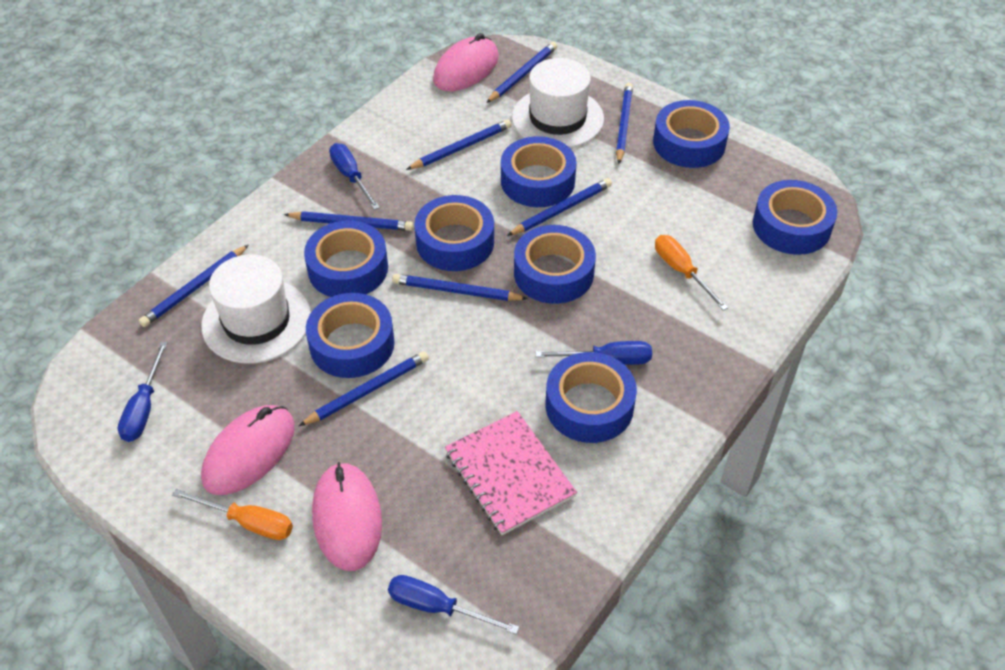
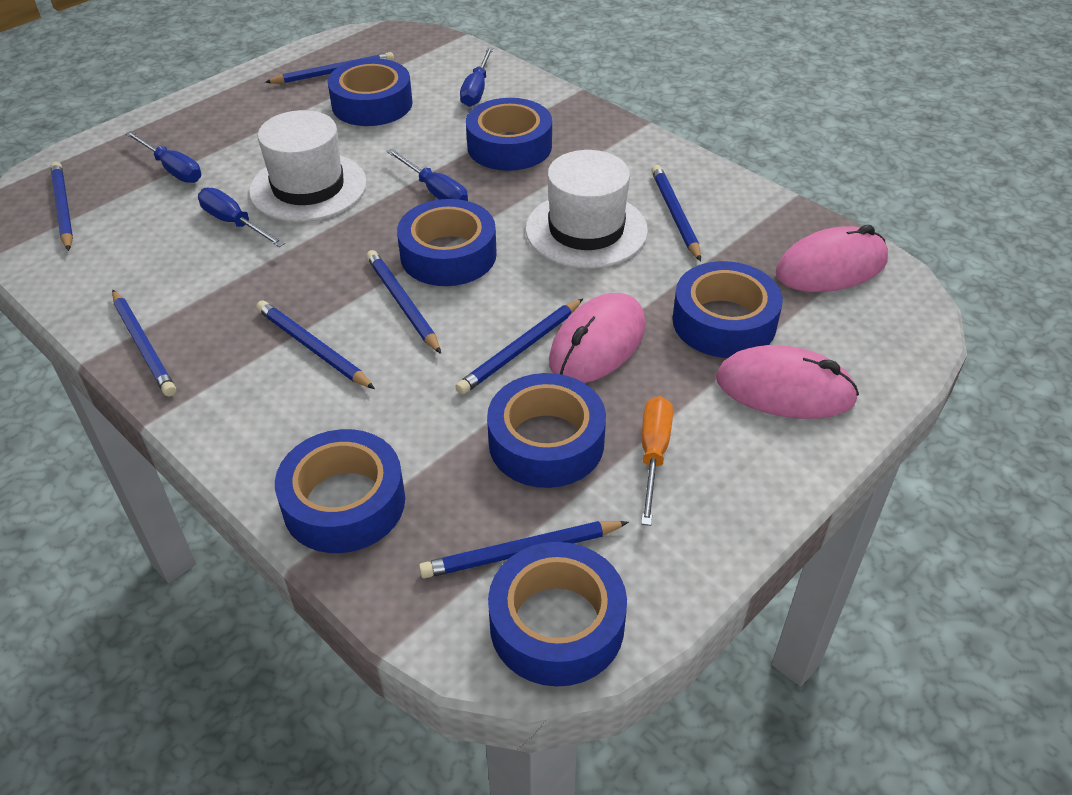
blue tape: 8 -> 7
orange screwdriver: 2 -> 1
pink notebook: 1 -> 0

